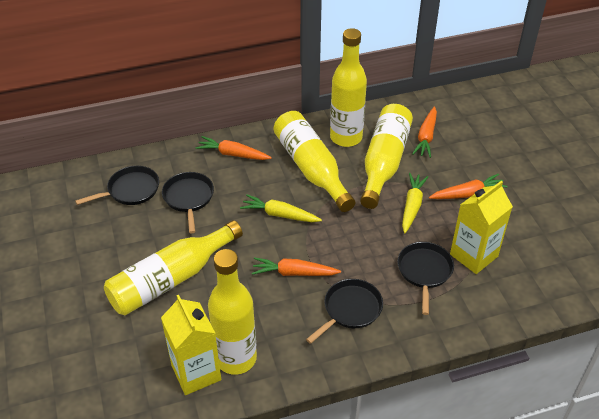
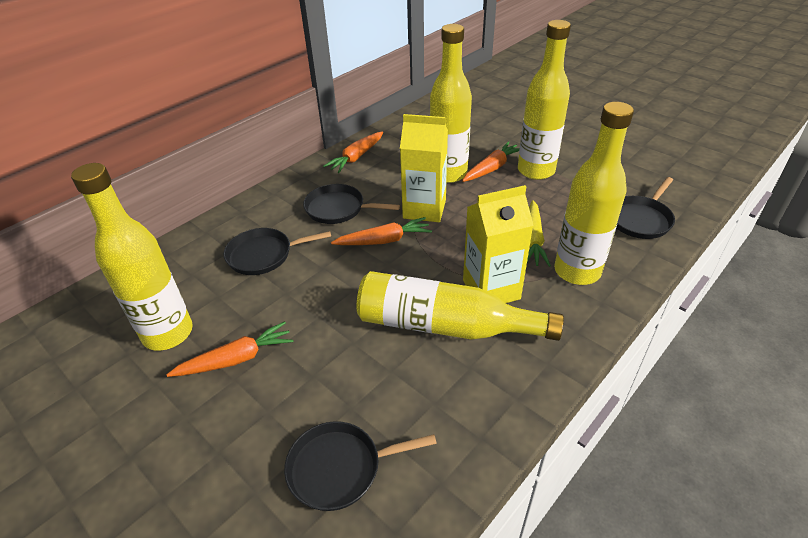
yellow carrot: 2 -> 1

